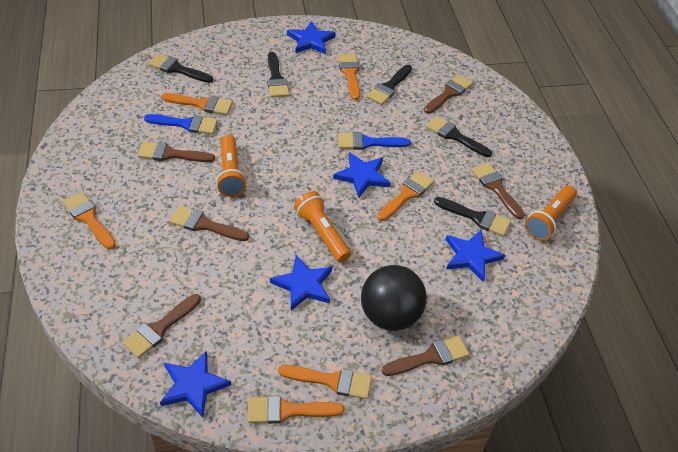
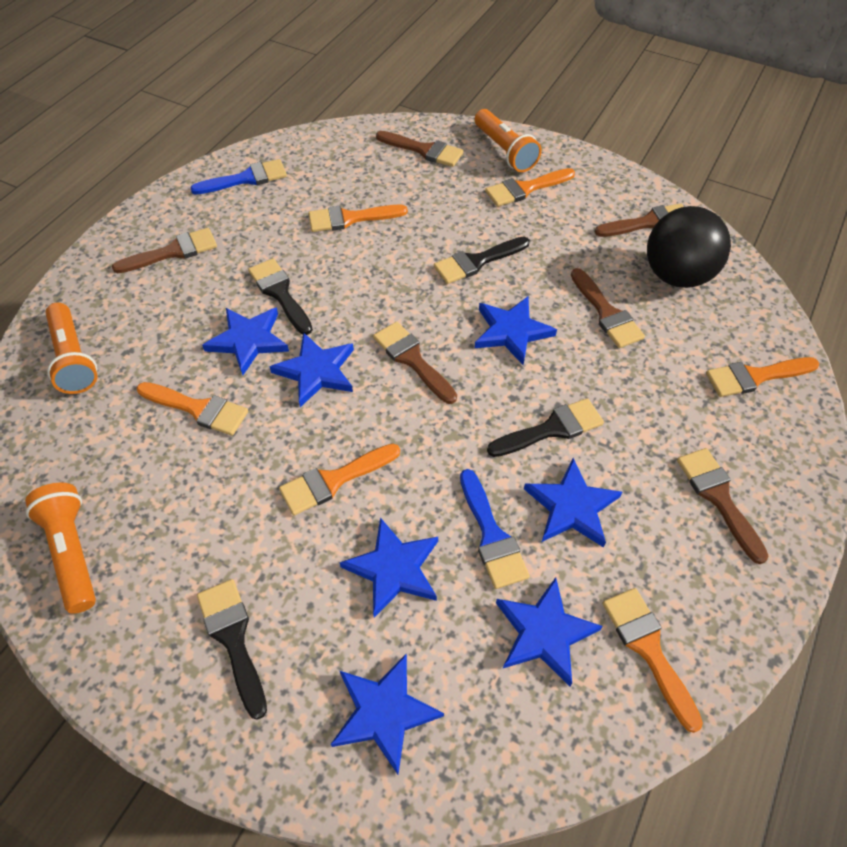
black brush: 5 -> 4
blue star: 5 -> 7

